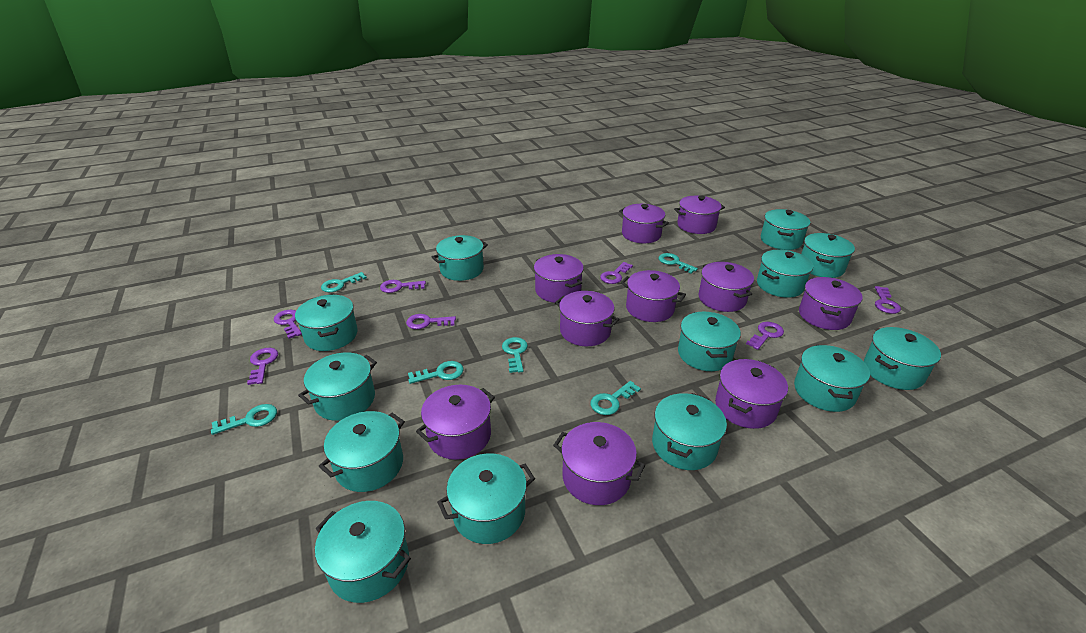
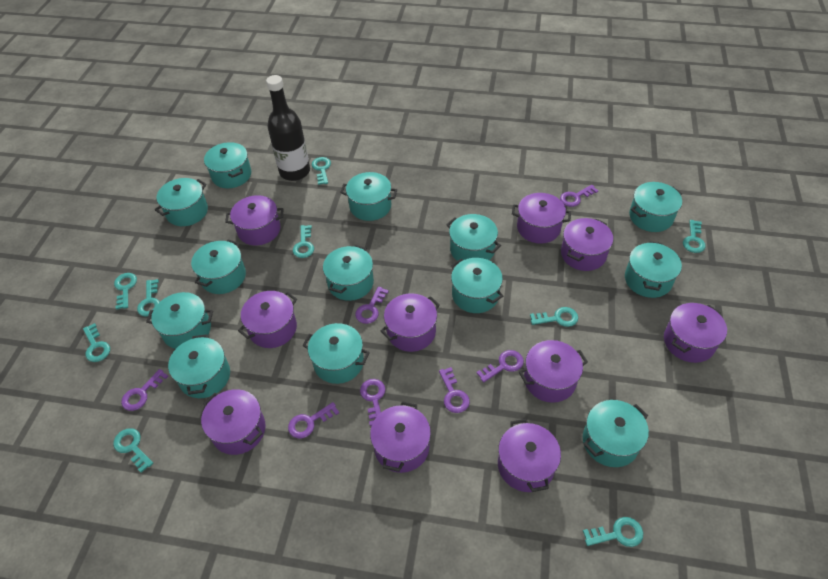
black bottle: 0 -> 1
turquoise key: 6 -> 9

